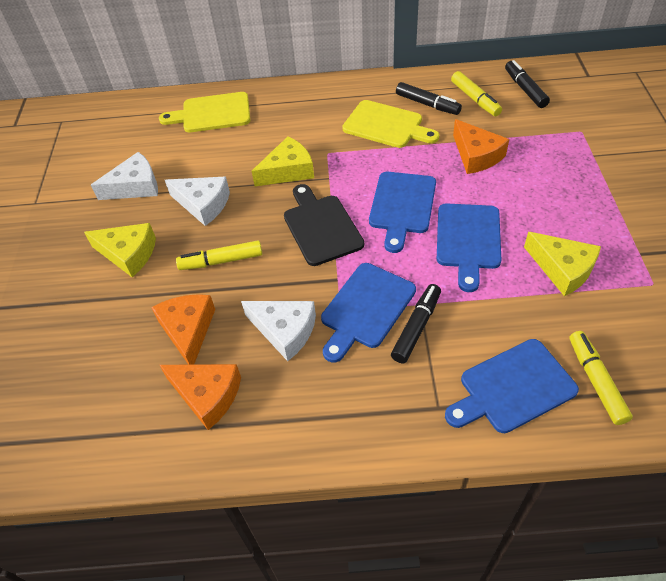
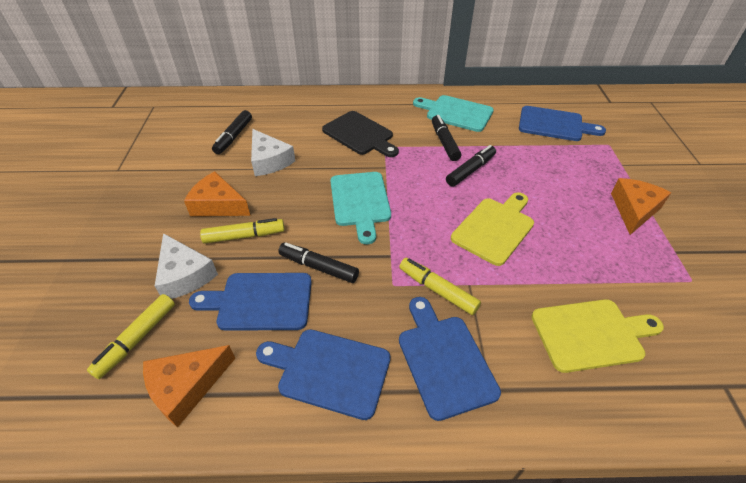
black marker: 3 -> 4
turquoise cutting board: 0 -> 2
white cheese: 3 -> 2
yellow cheese: 3 -> 0

